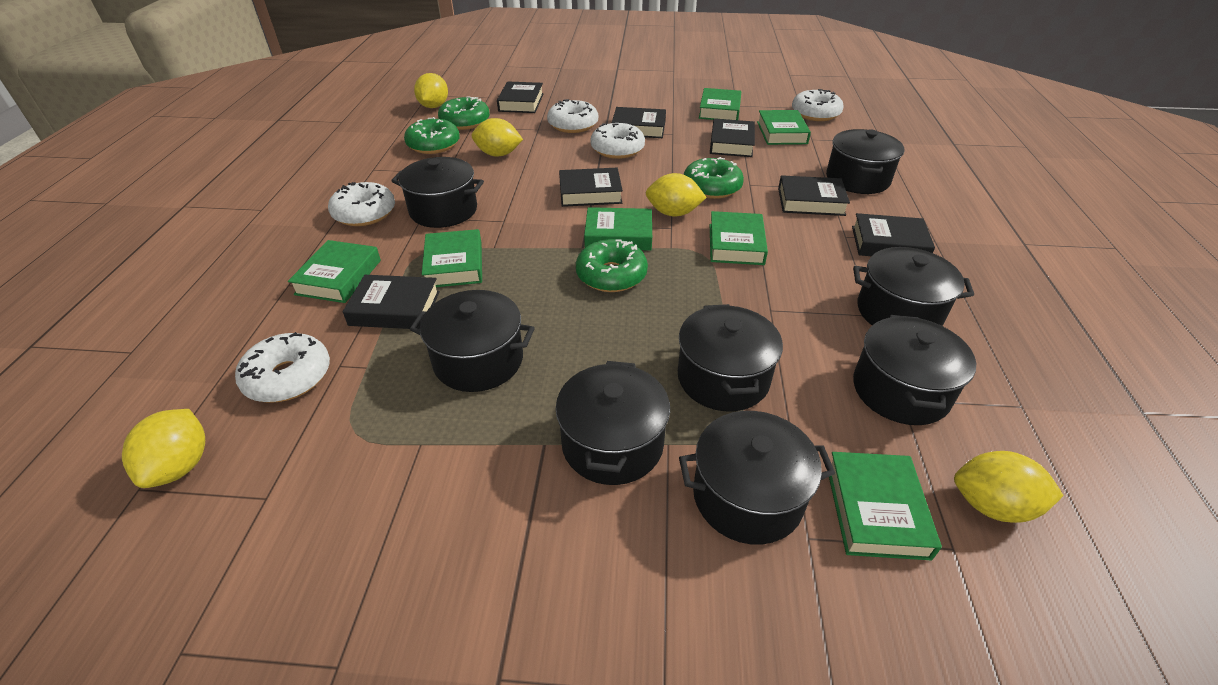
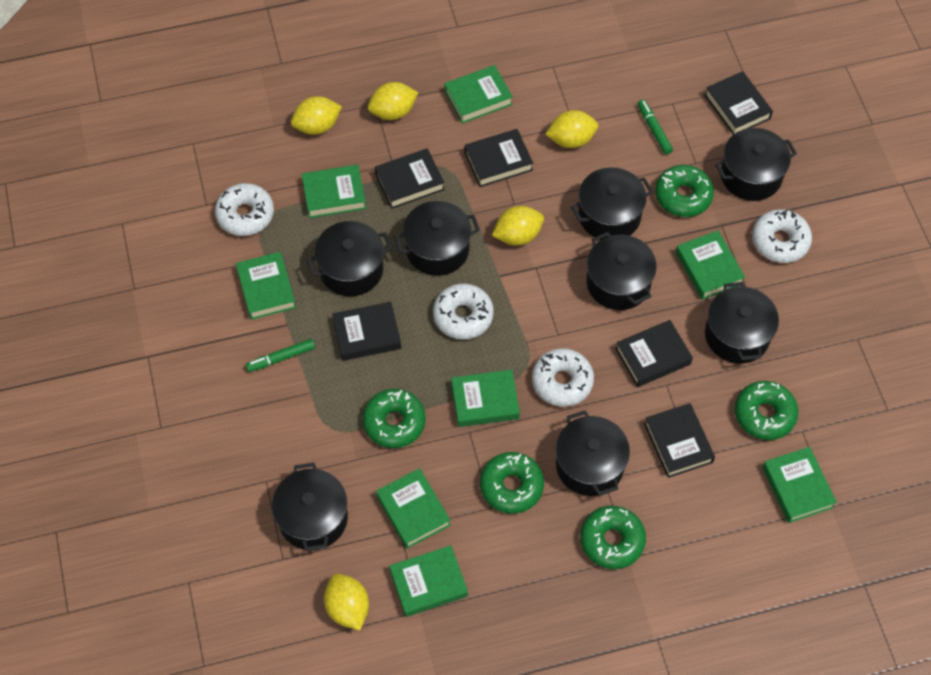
black book: 7 -> 6
green book: 7 -> 8
green donut: 4 -> 5
green marker: 0 -> 2
white donut: 5 -> 4

